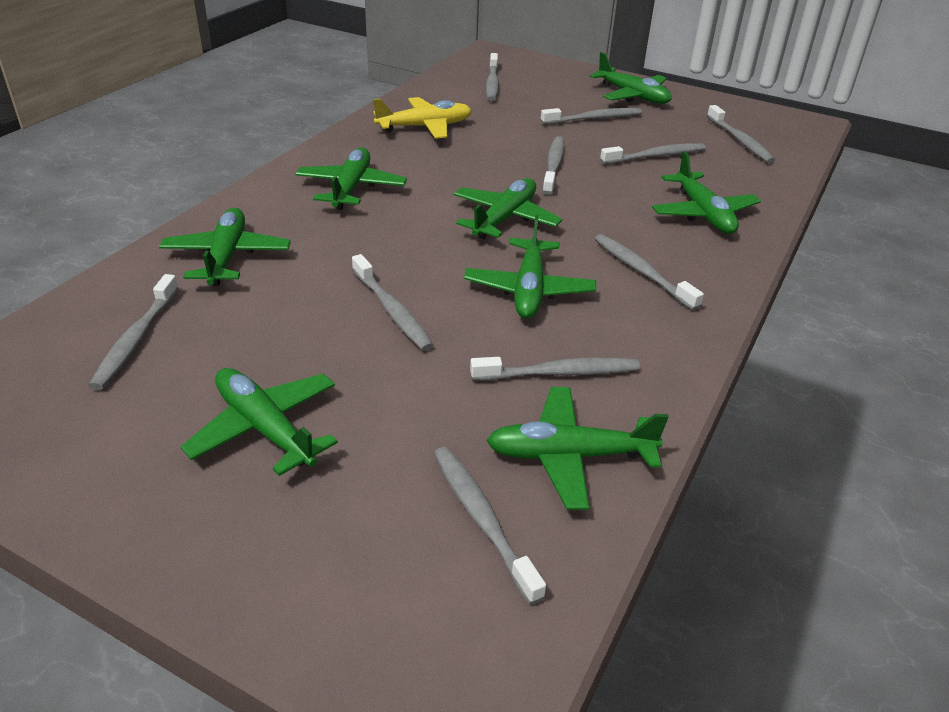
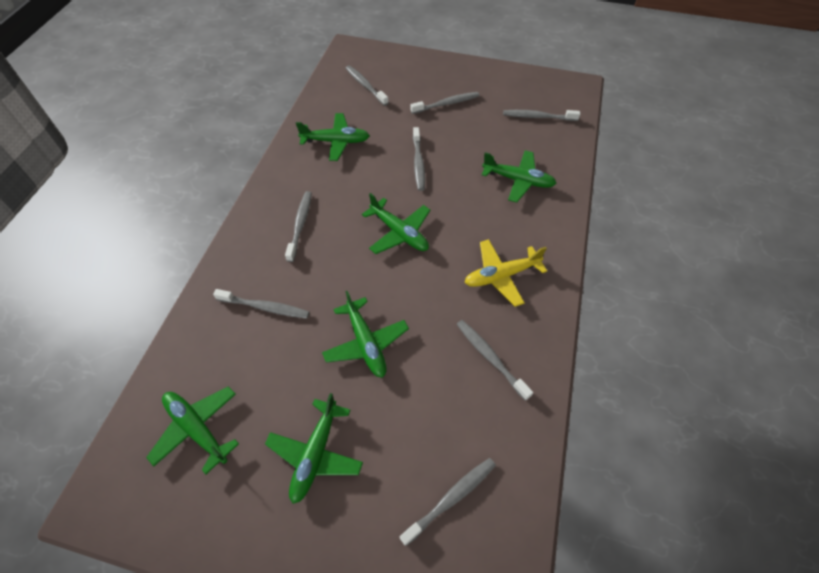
green plane: 8 -> 6
grey toothbrush: 10 -> 8

